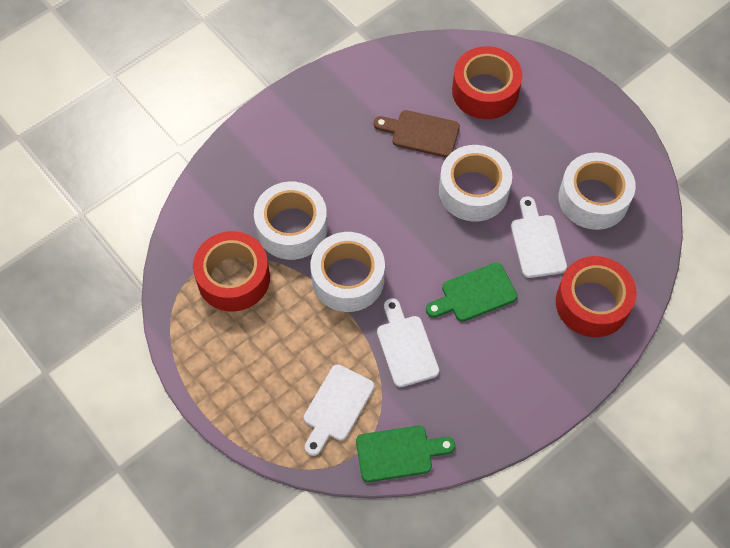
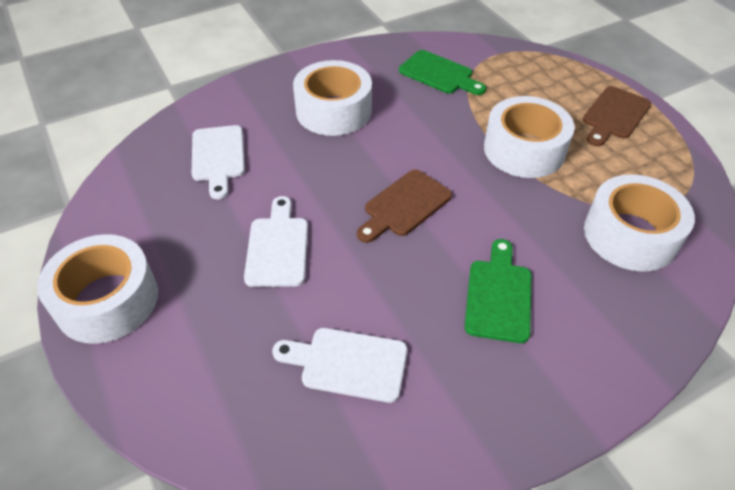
brown cutting board: 1 -> 2
red tape: 3 -> 0

